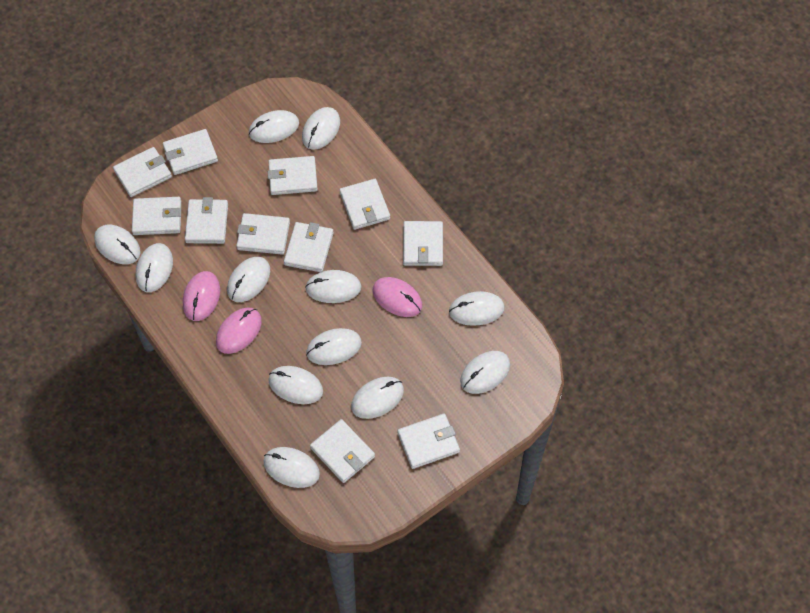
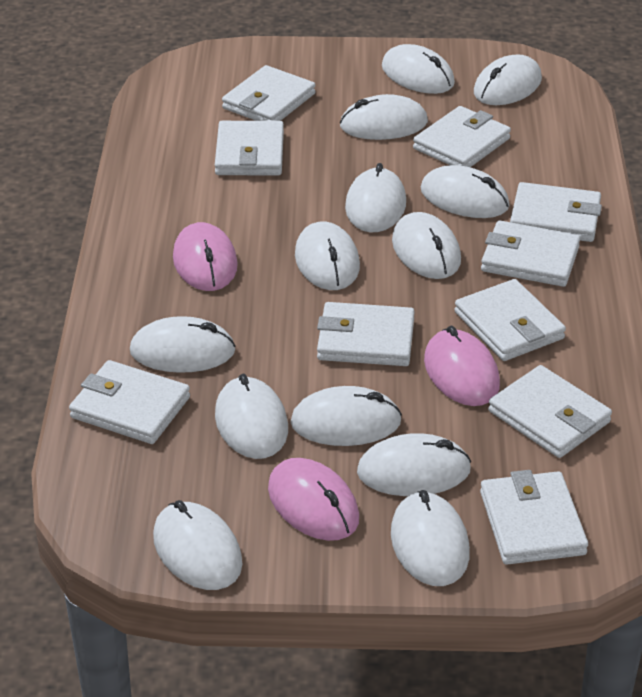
white mouse: 12 -> 13
white wallet: 11 -> 10

